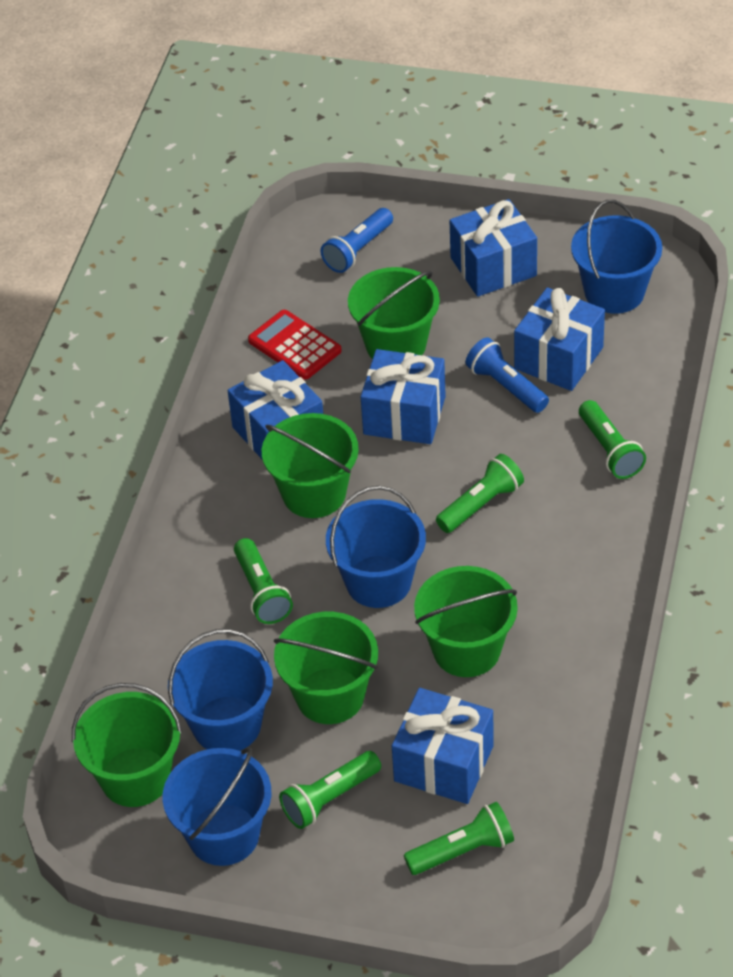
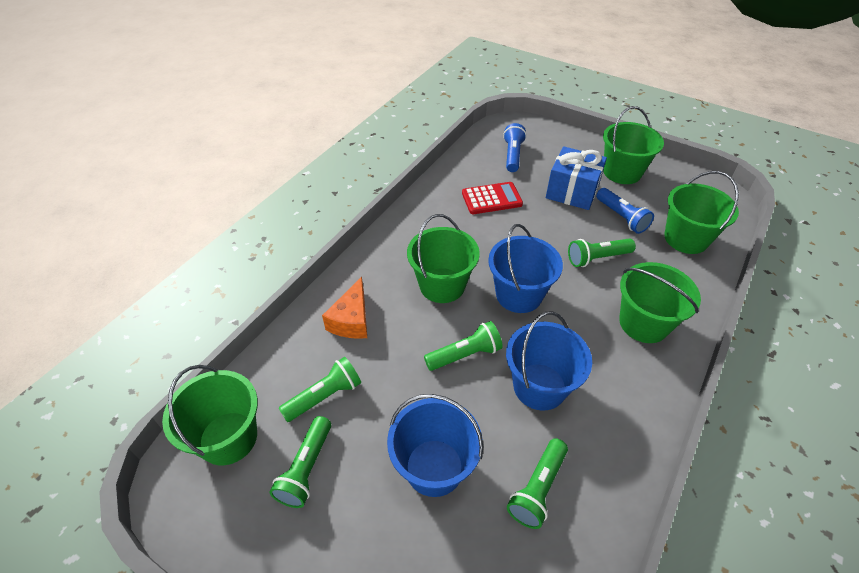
blue bucket: 4 -> 3
blue gift: 5 -> 1
orange cheese: 0 -> 1

